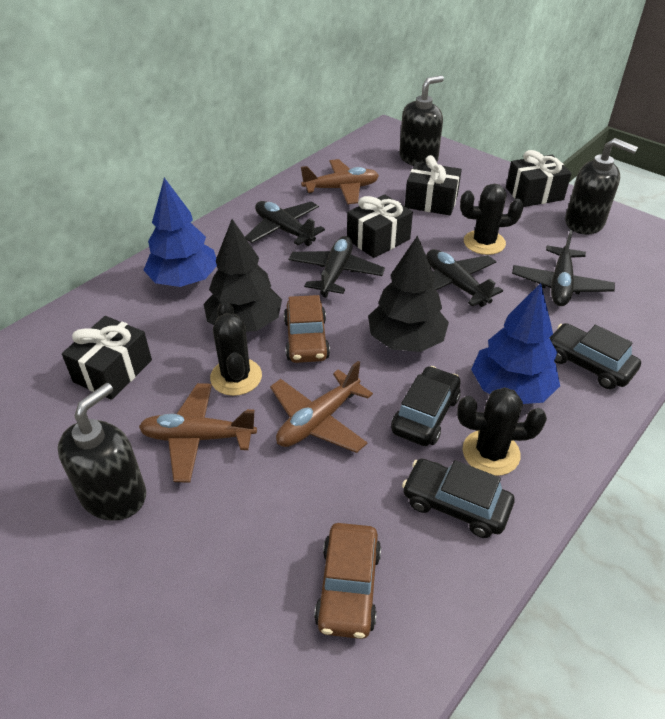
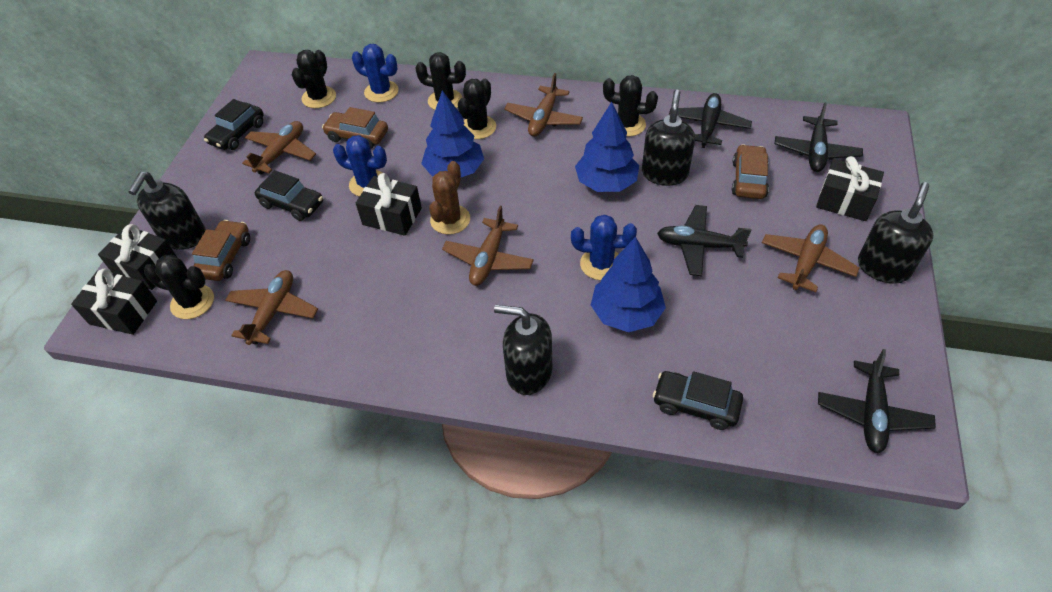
black cactus: 3 -> 5
black soap dispenser: 3 -> 4
black tree: 2 -> 0
blue cactus: 0 -> 3
blue tree: 2 -> 3
brown cactus: 0 -> 1
brown car: 2 -> 3
brown plane: 3 -> 5

